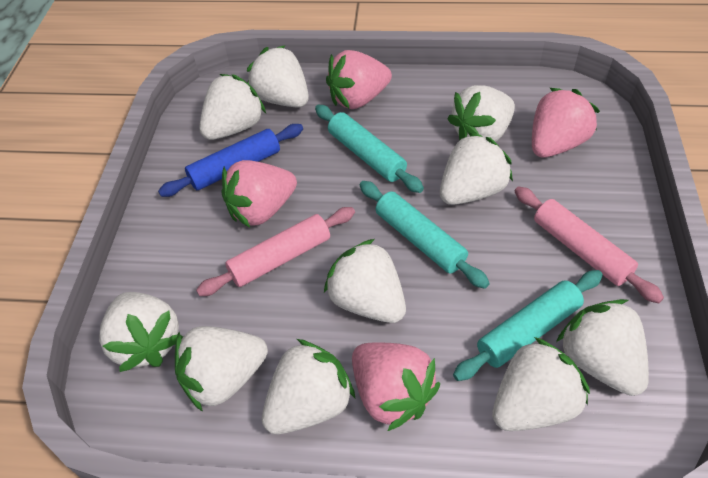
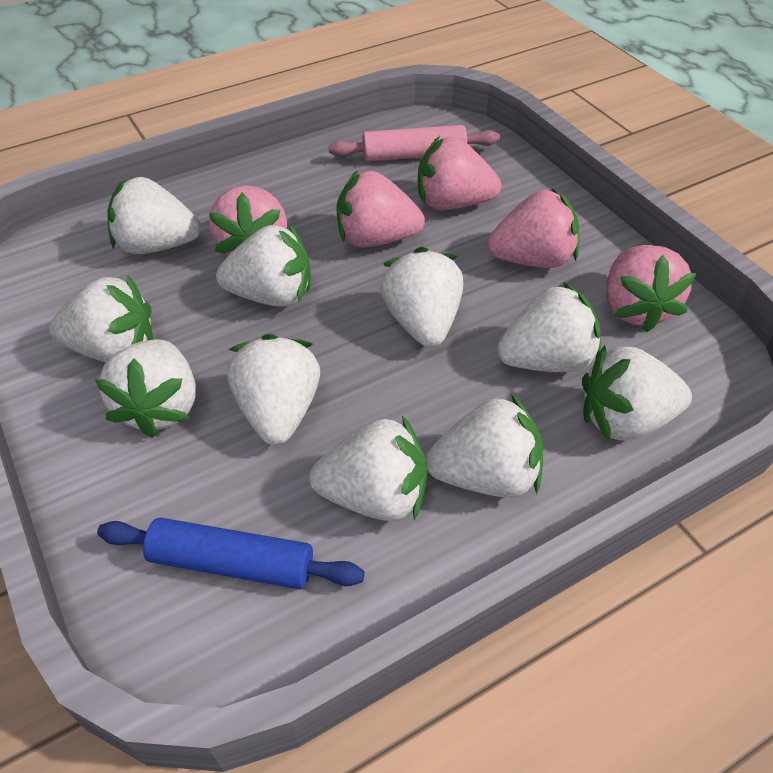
pink rolling pin: 2 -> 1
pink strawberry: 4 -> 5
turquoise rolling pin: 3 -> 0

